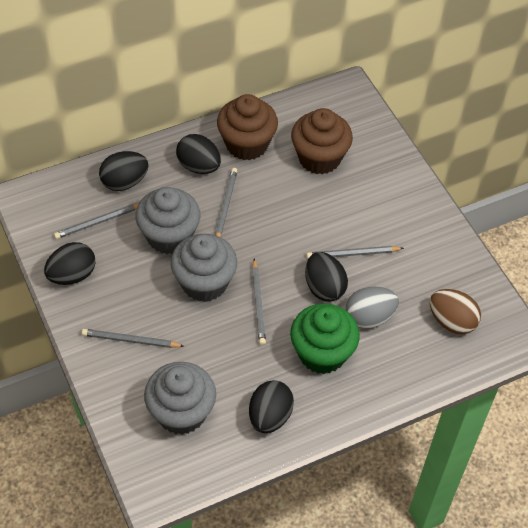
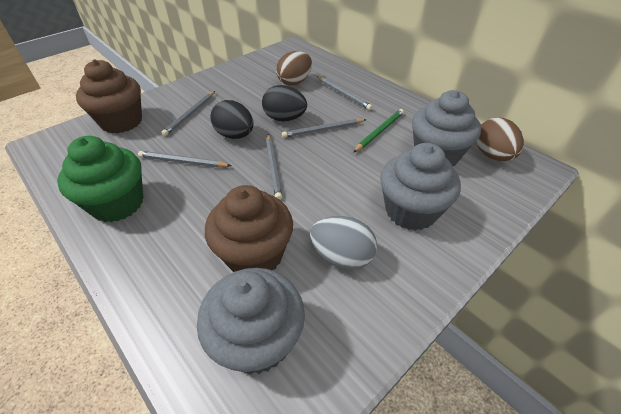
black egg: 5 -> 2
brown egg: 1 -> 2
green pencil: 0 -> 1

